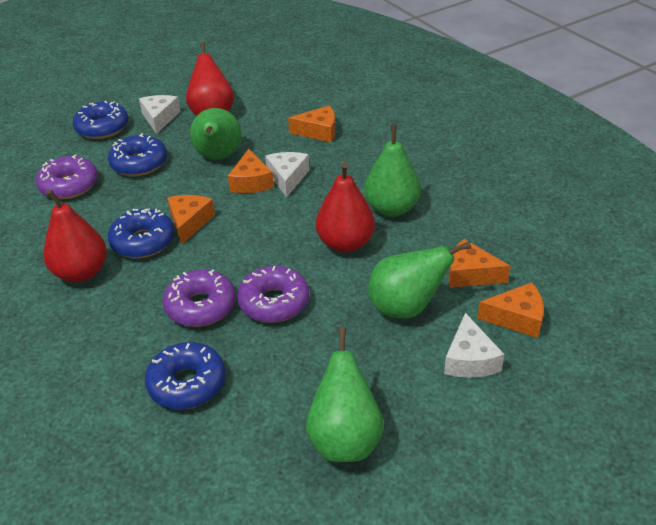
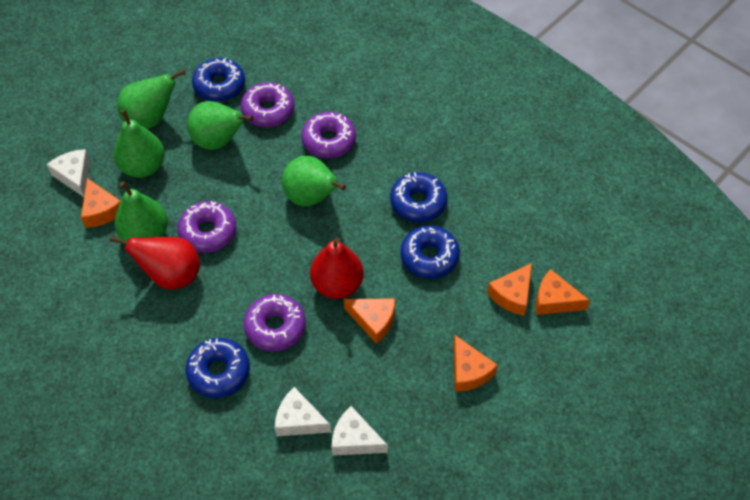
green pear: 4 -> 5
purple donut: 3 -> 4
red pear: 3 -> 2

